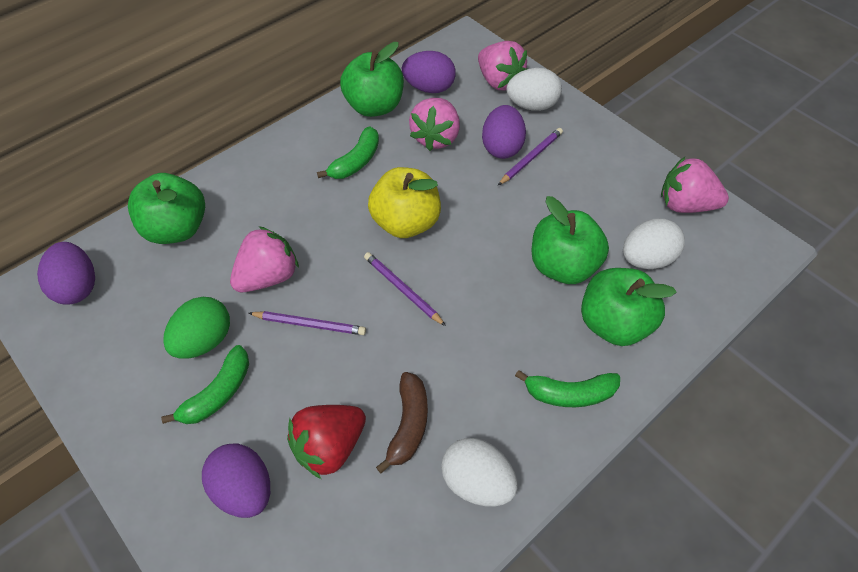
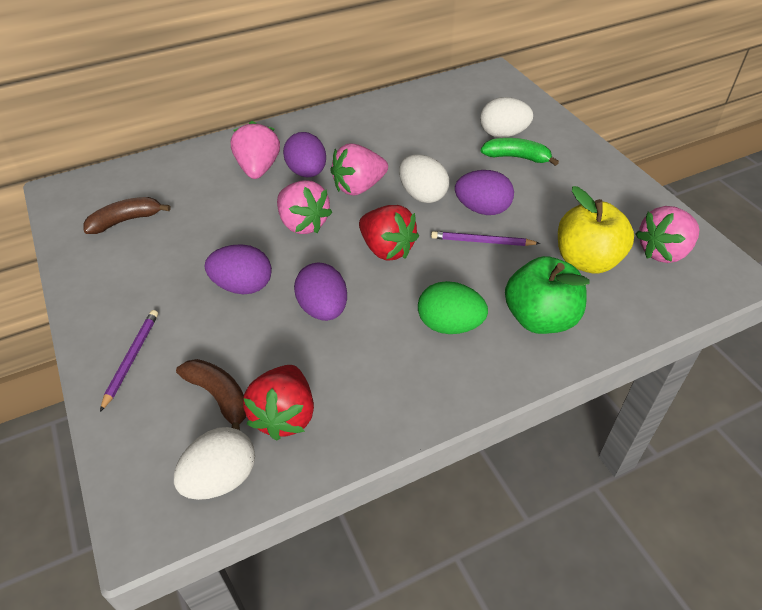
brown banana: 1 -> 2
green apple: 4 -> 1
green banana: 3 -> 1
purple pencil: 3 -> 2
red strawberry: 1 -> 2

